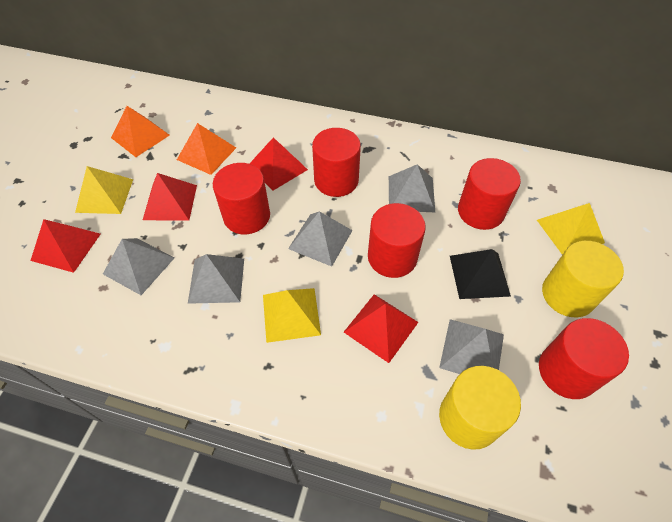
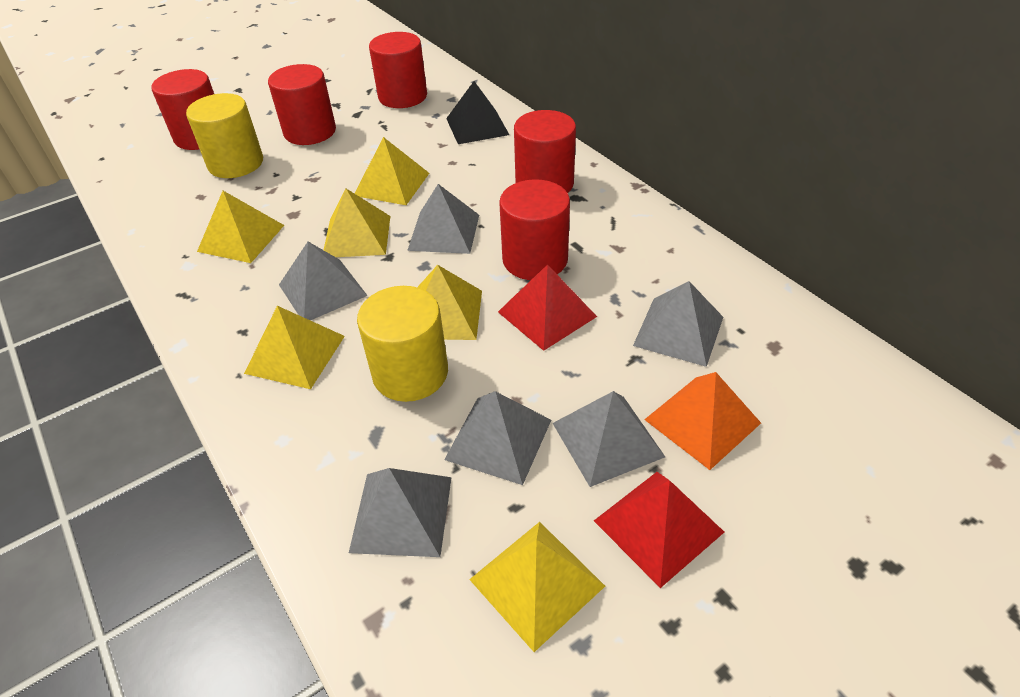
grey pyramid: 5 -> 6
orange pyramid: 2 -> 1
red pyramid: 4 -> 2
yellow pyramid: 3 -> 6

